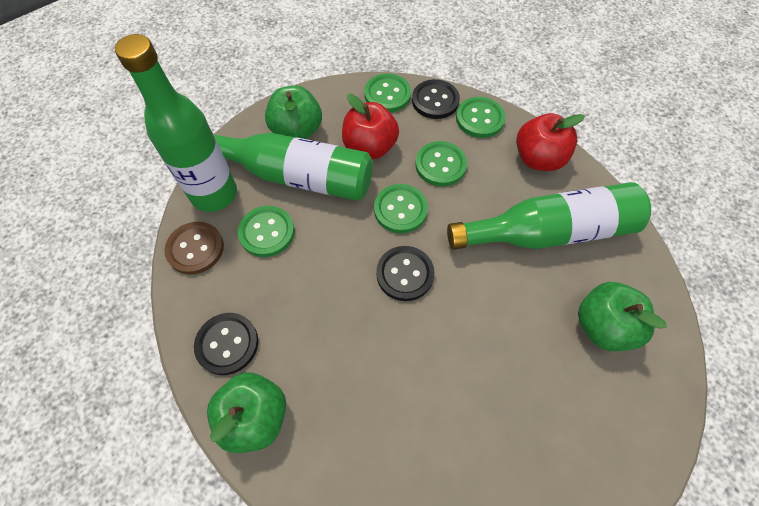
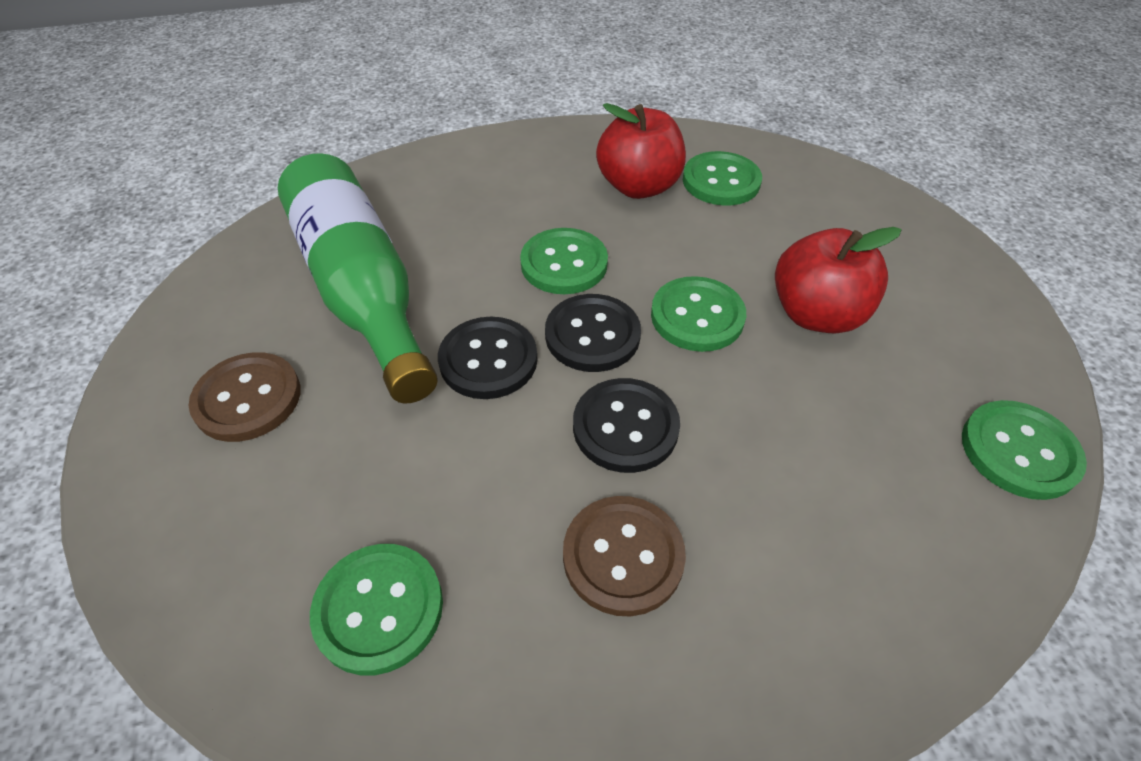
brown button: 1 -> 2
green apple: 3 -> 0
green bottle: 3 -> 1

